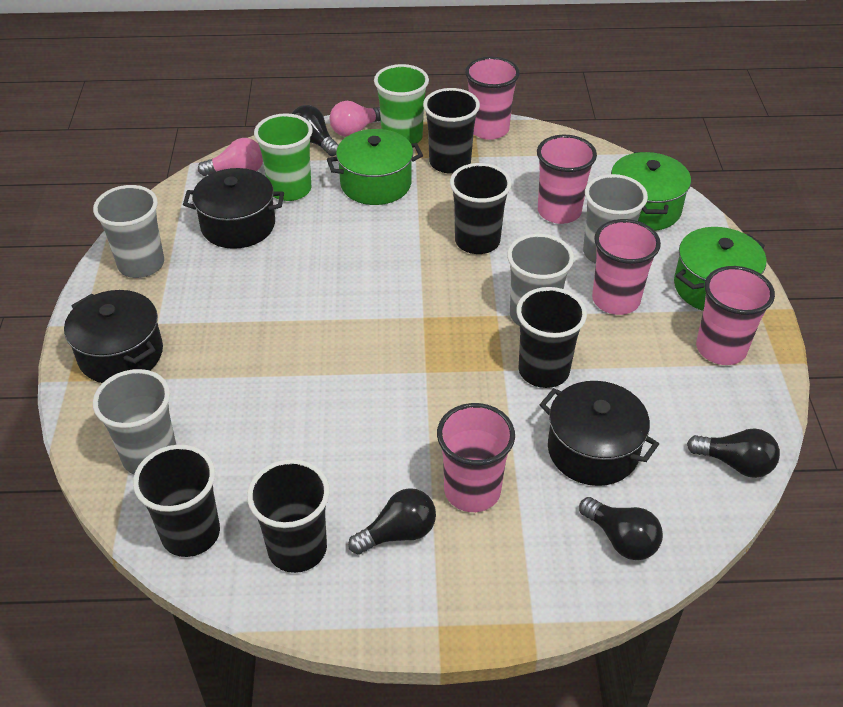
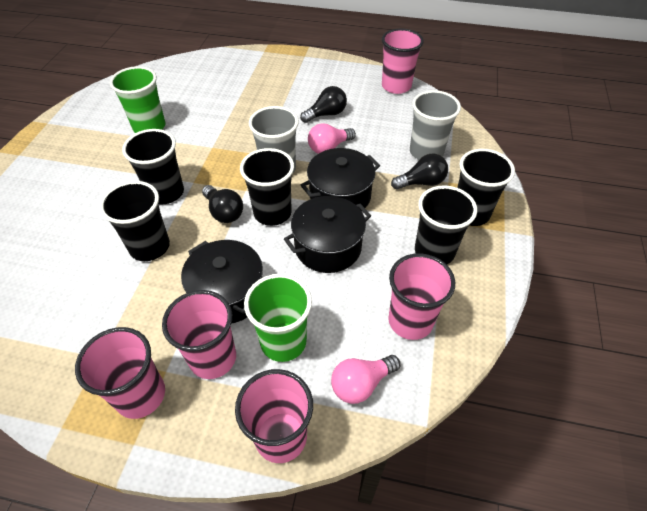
black light bulb: 4 -> 3
green pot: 3 -> 0
grey cup: 4 -> 2

